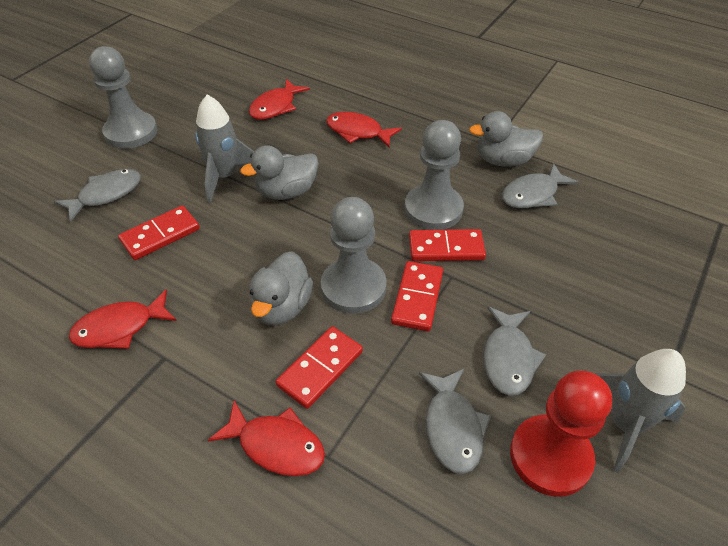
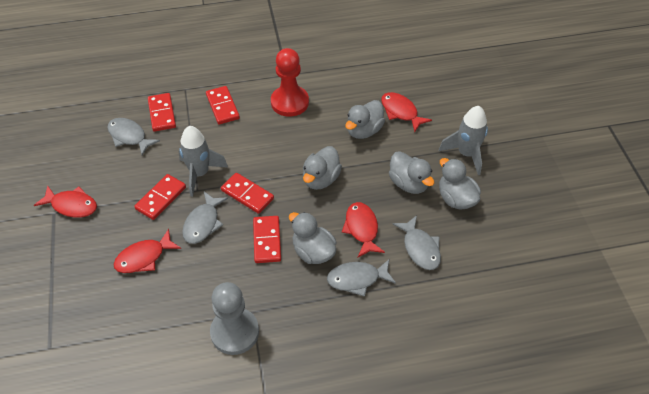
grey duck: 3 -> 5
grey pawn: 3 -> 1
red domino: 4 -> 5

